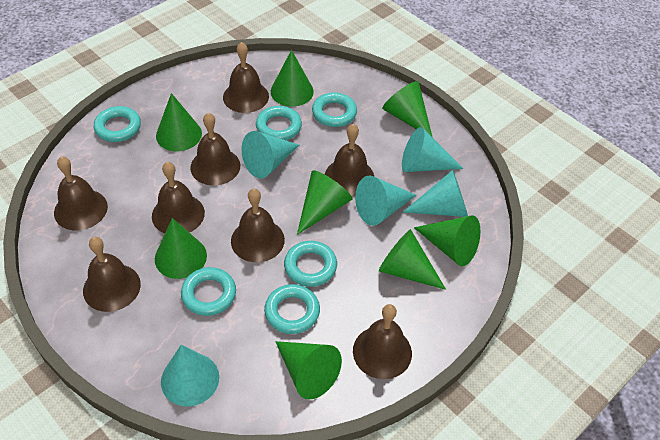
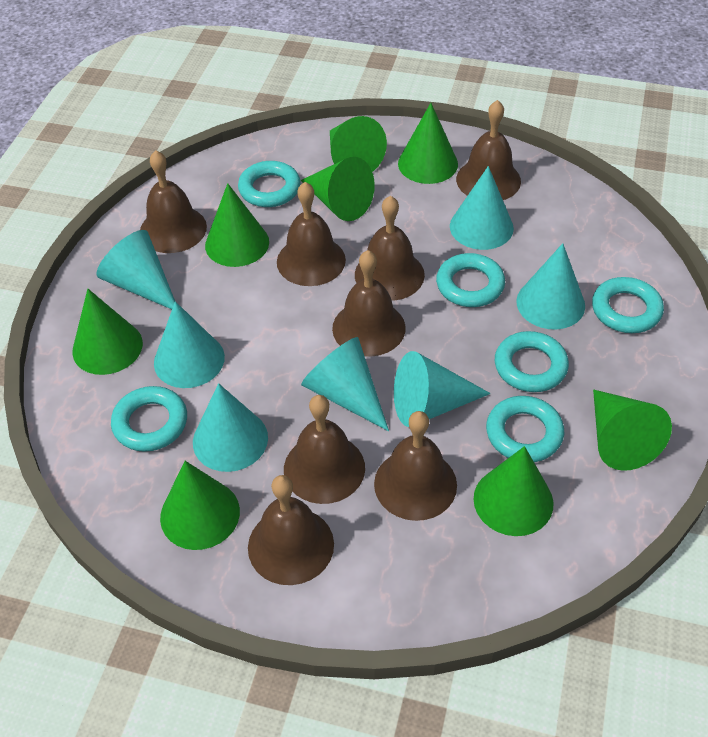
turquoise cone: 5 -> 7

